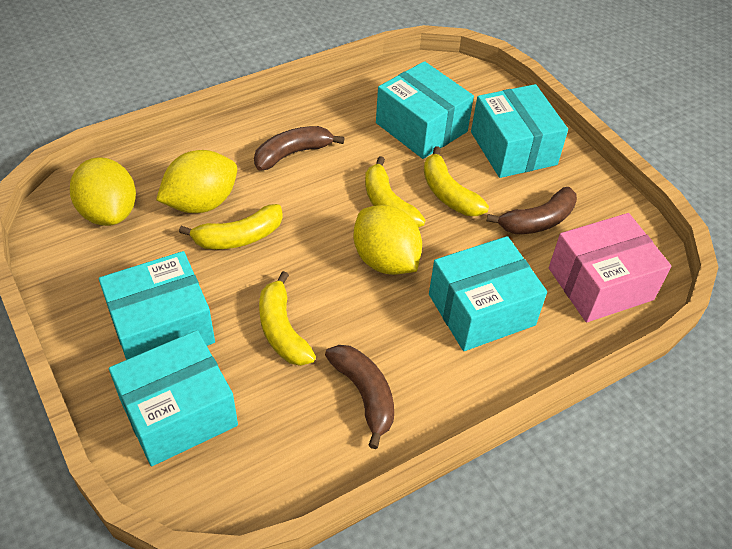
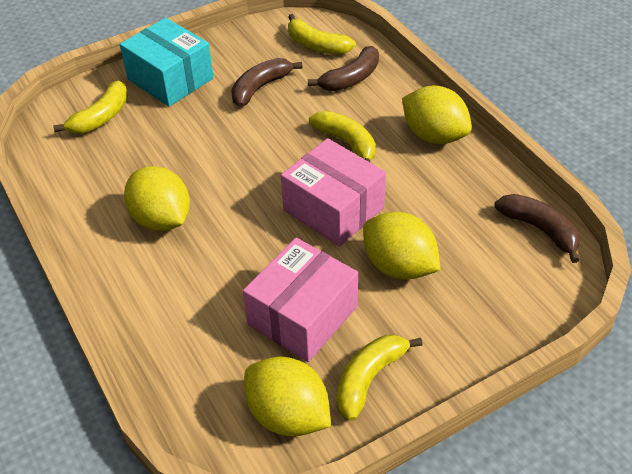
pink box: 1 -> 2
turquoise box: 5 -> 1
yellow lemon: 3 -> 4

